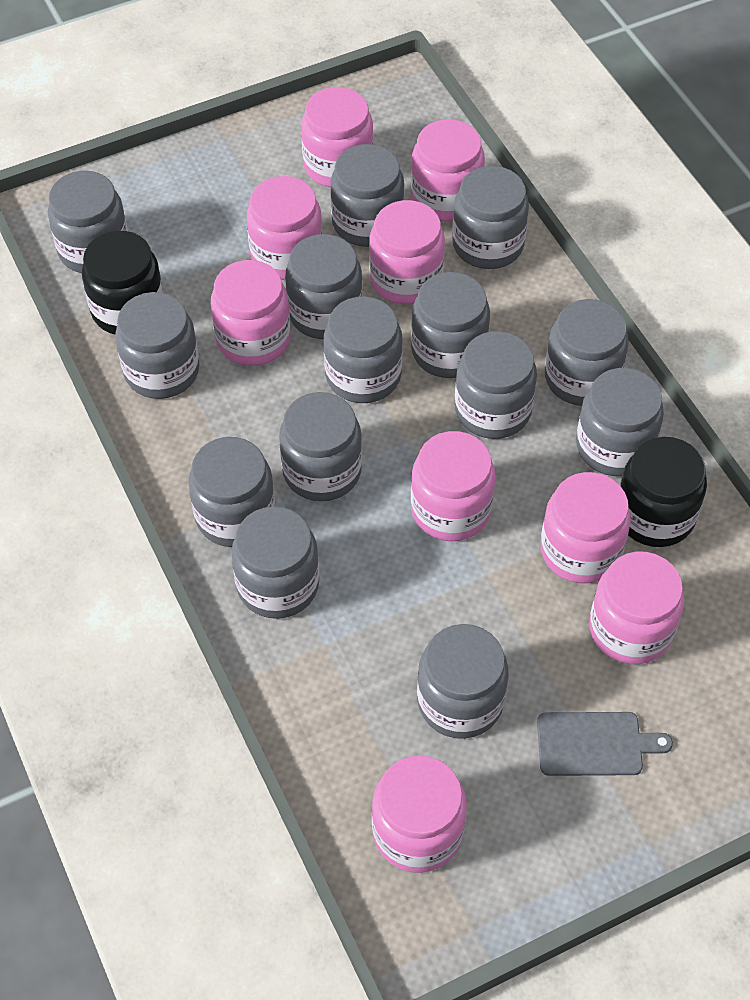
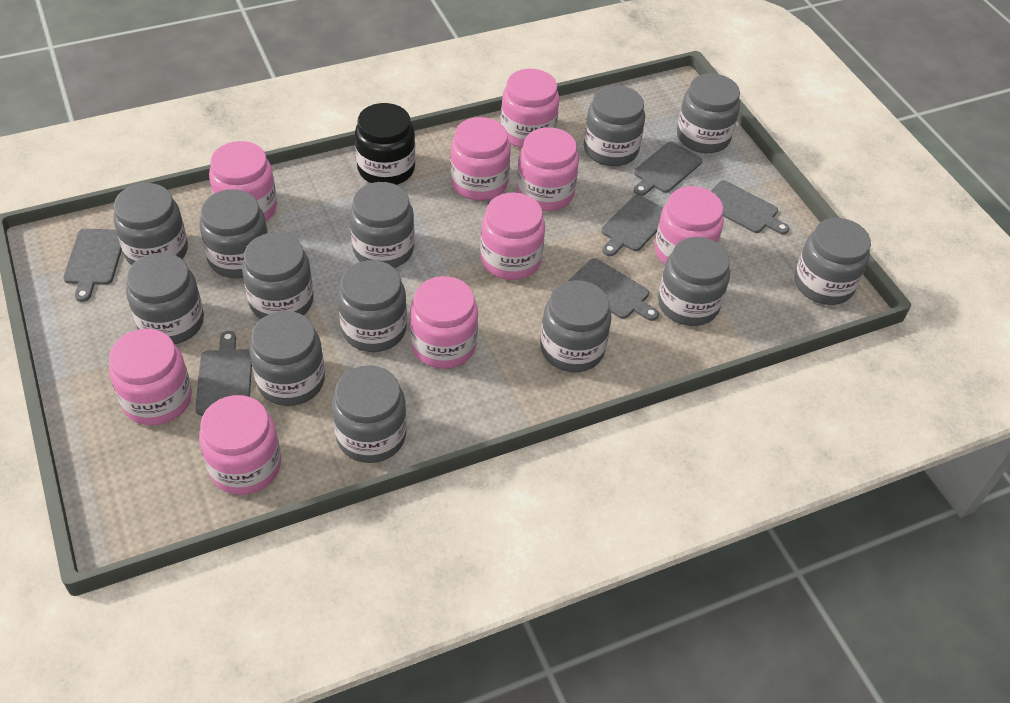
black jar: 2 -> 1
grey cutting board: 1 -> 6
grey jar: 14 -> 13

